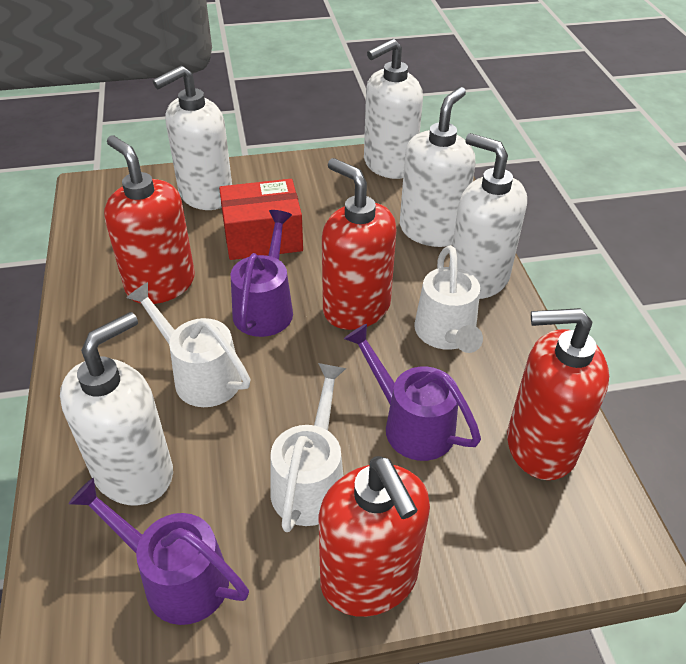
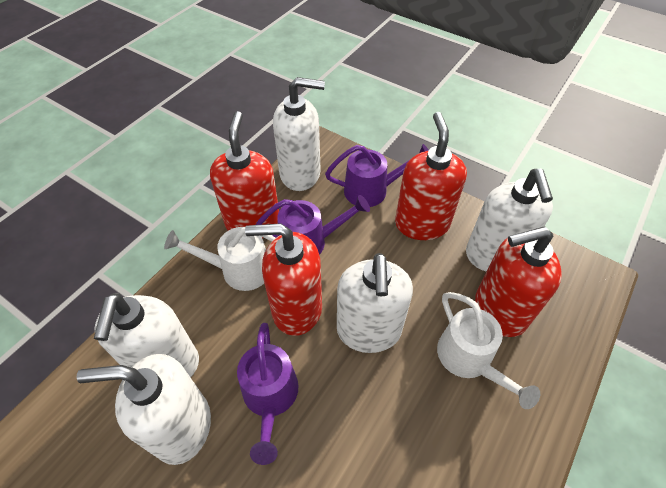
red box: 1 -> 0
white watering can: 3 -> 2

